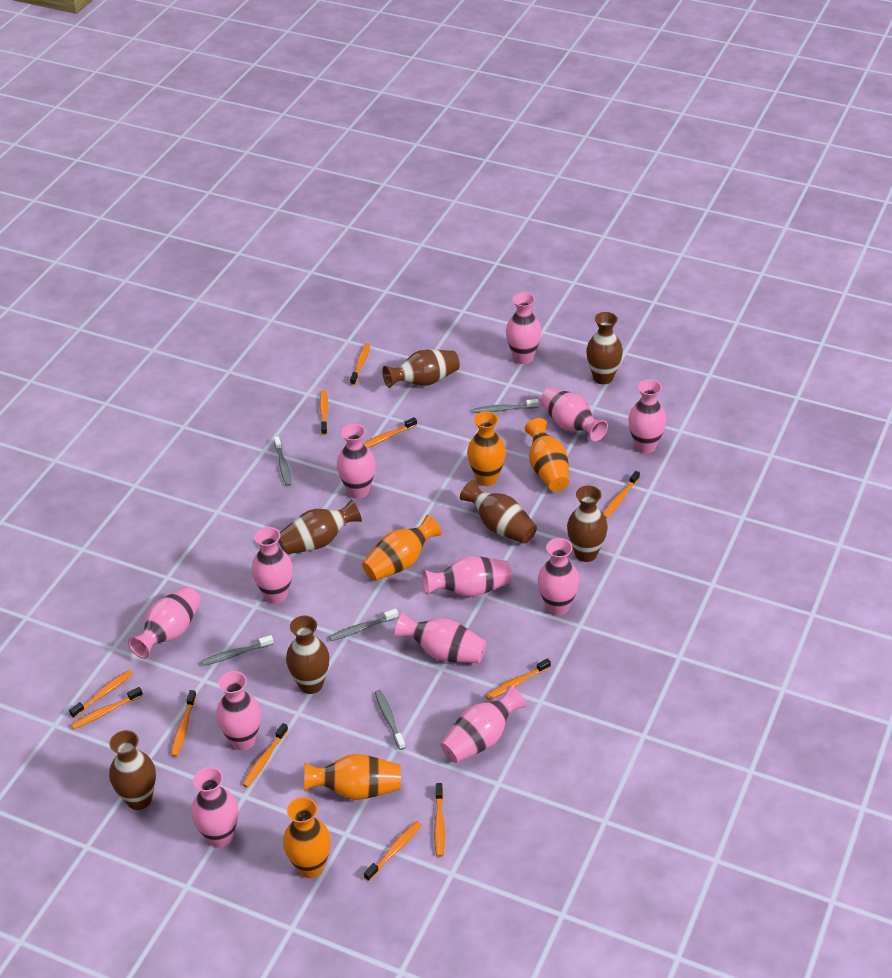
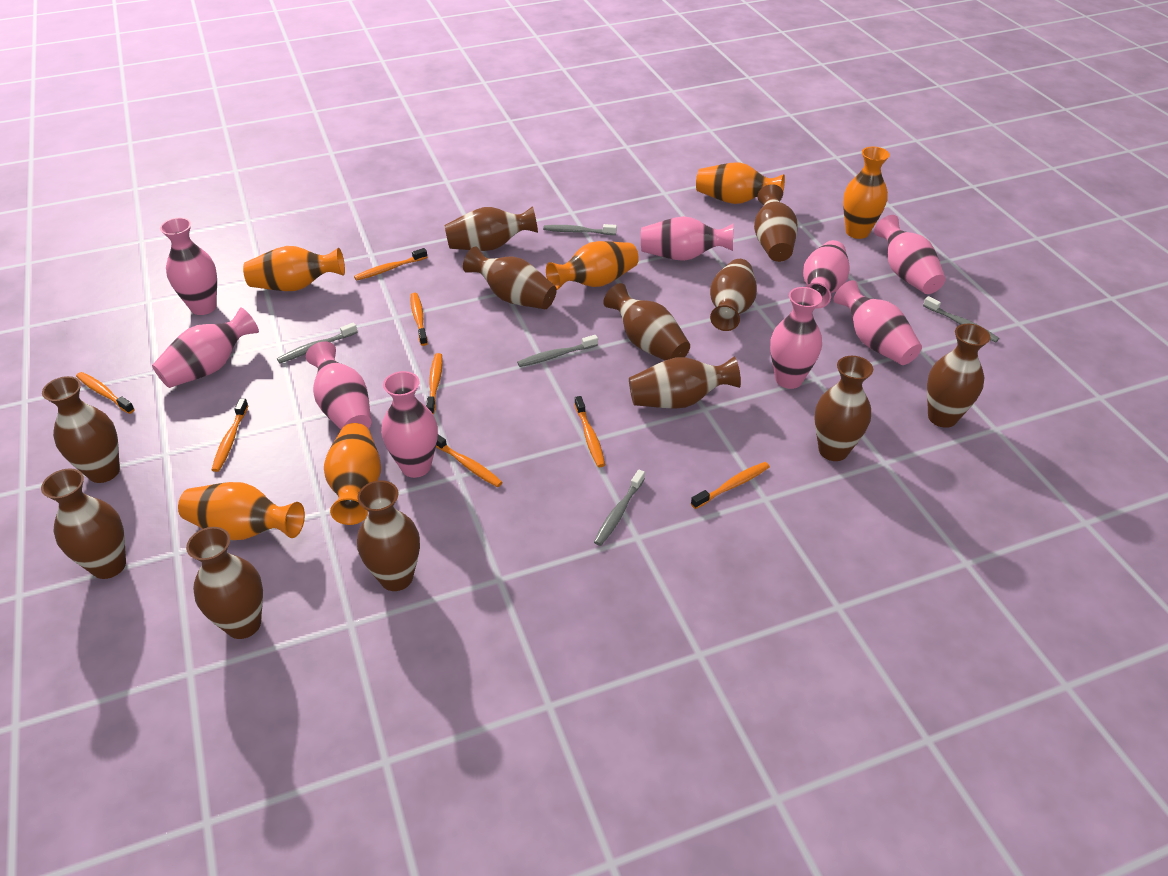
brown vase: 7 -> 12
orange toothbrush: 11 -> 8
orange vase: 5 -> 6
pink vase: 12 -> 9

